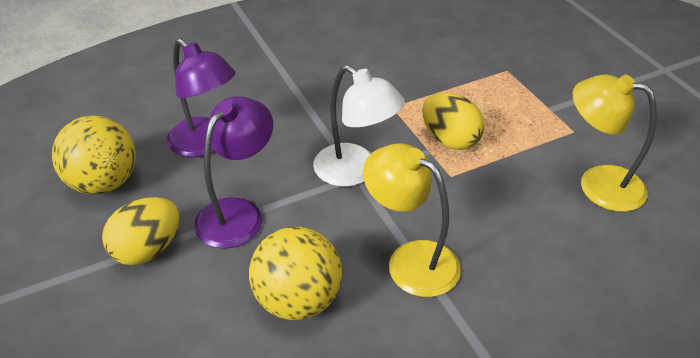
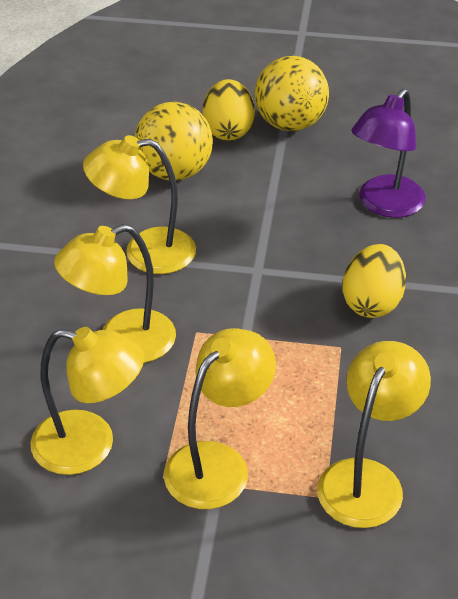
purple lamp: 2 -> 1
white lamp: 1 -> 0
yellow lamp: 2 -> 5

